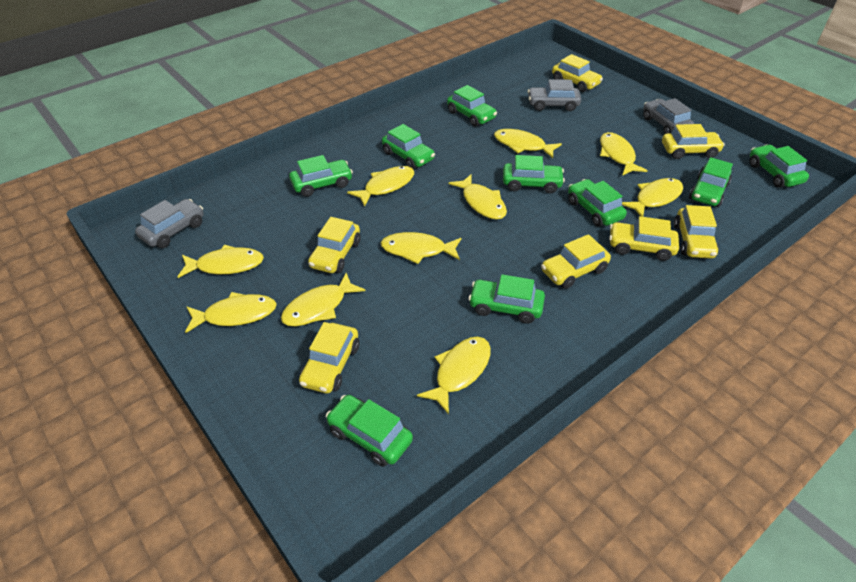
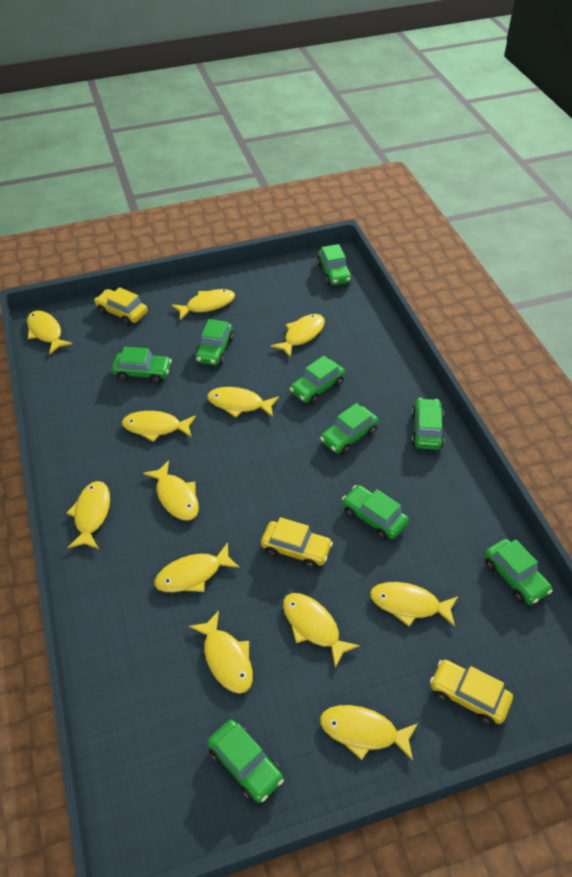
grey car: 3 -> 0
yellow car: 7 -> 3
yellow fish: 10 -> 12

